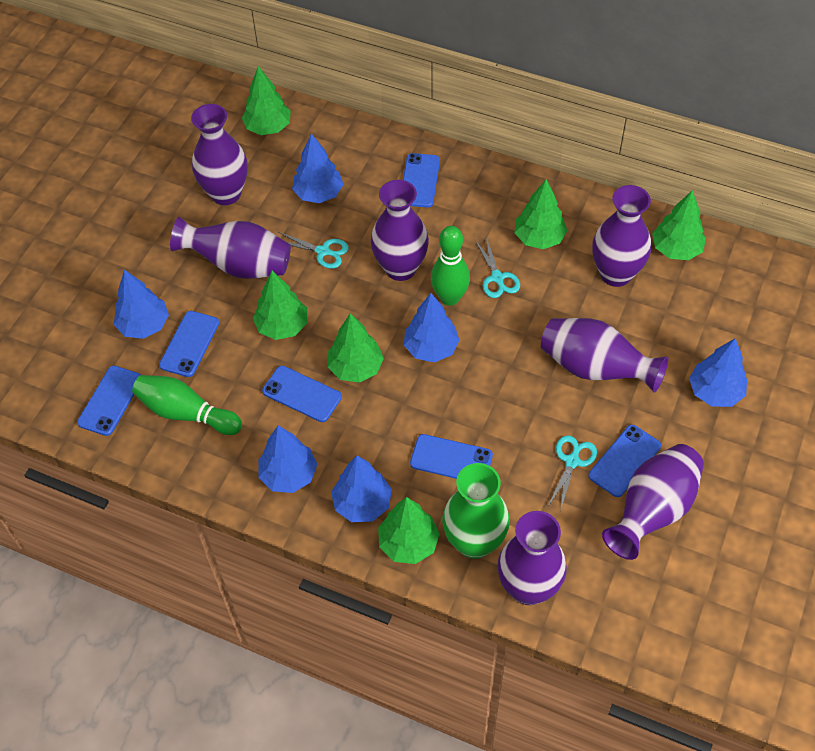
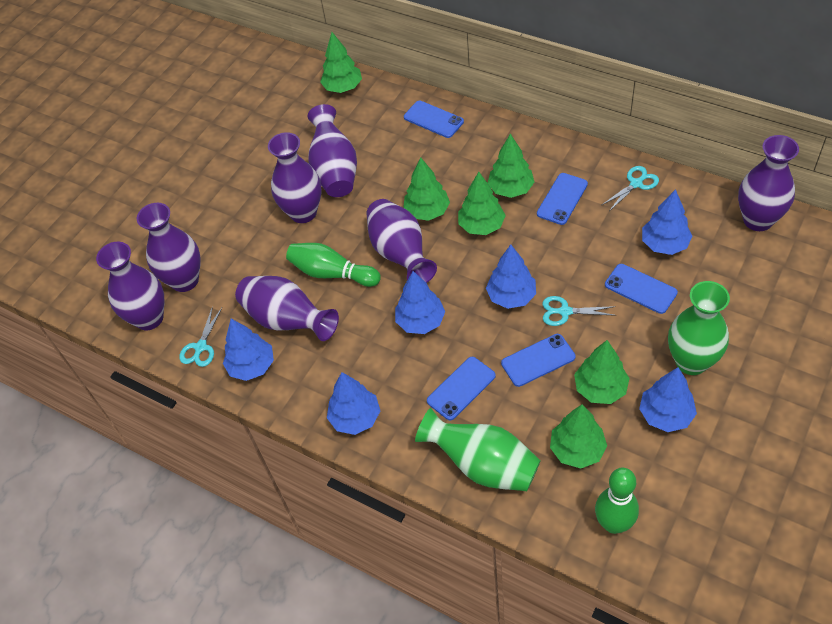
blue phone: 6 -> 5
green vase: 1 -> 2

